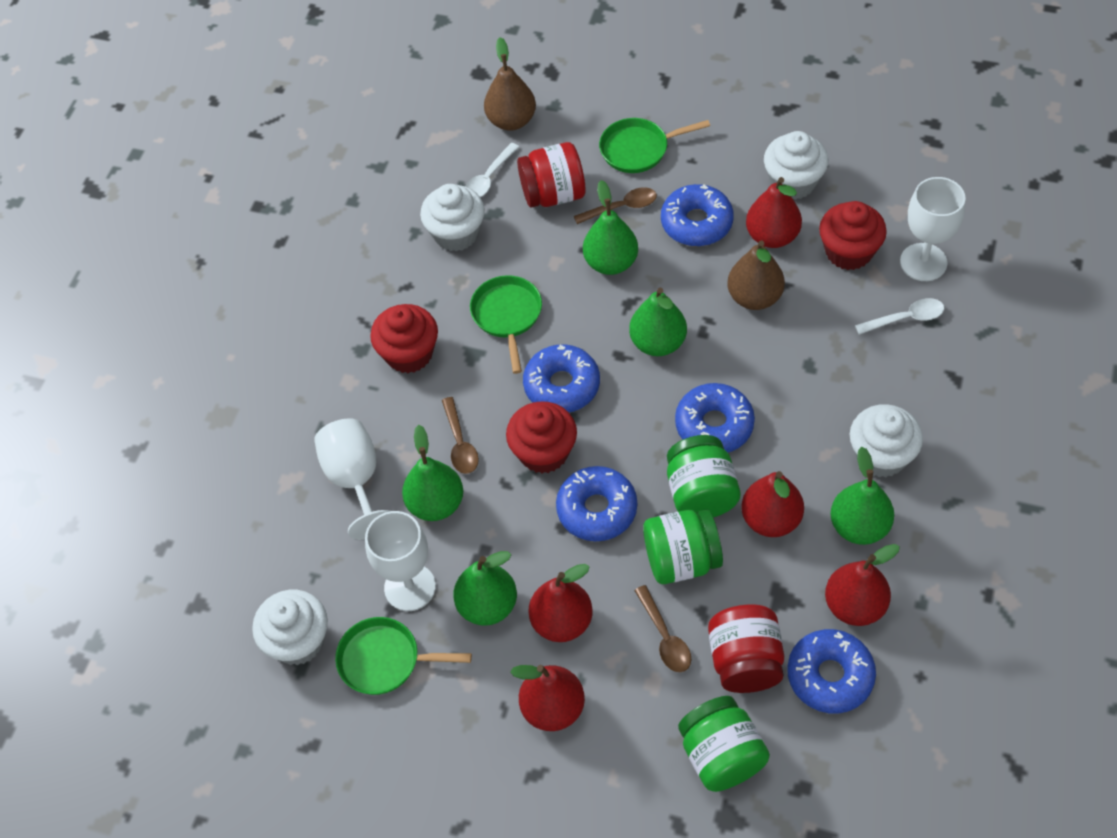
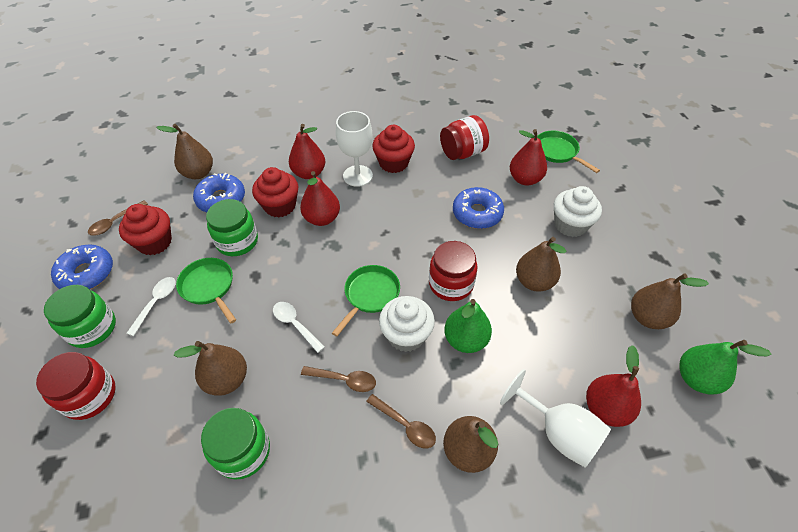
blue donut: 5 -> 3
brown pear: 2 -> 5
green pear: 5 -> 2
red jar: 2 -> 3
red pear: 5 -> 4
white cupcake: 4 -> 2
white goblet: 3 -> 2

